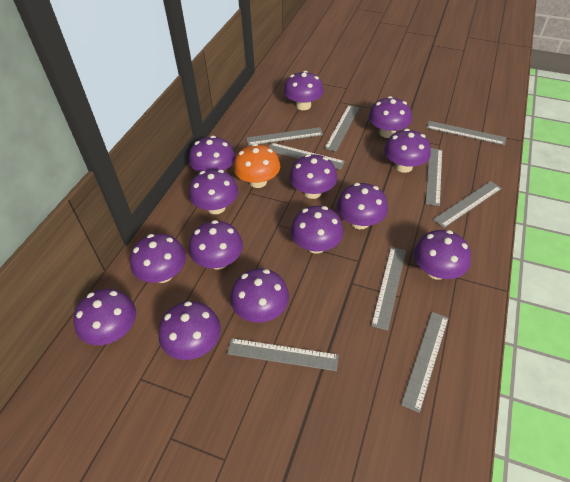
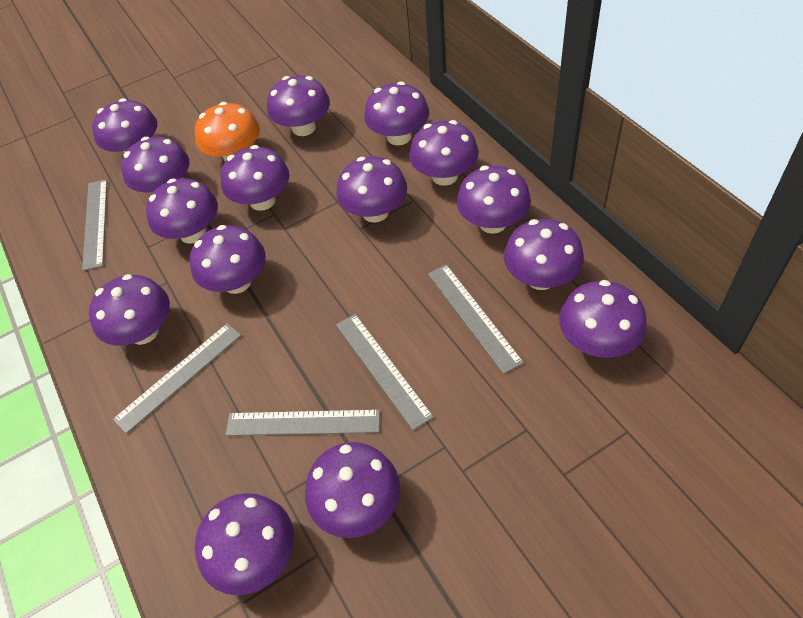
grey ruler: 9 -> 5
purple mushroom: 14 -> 15

